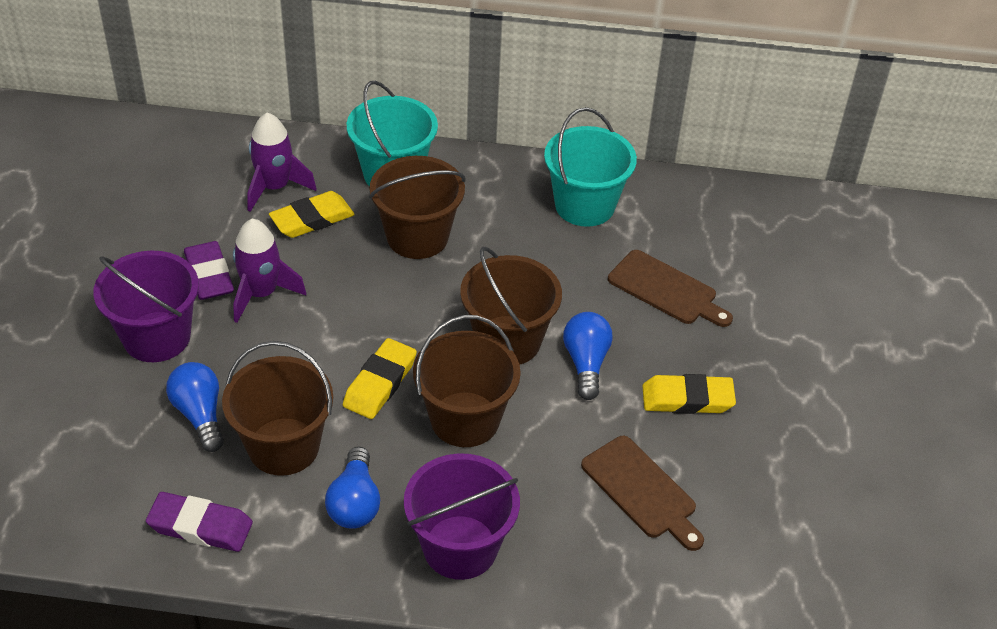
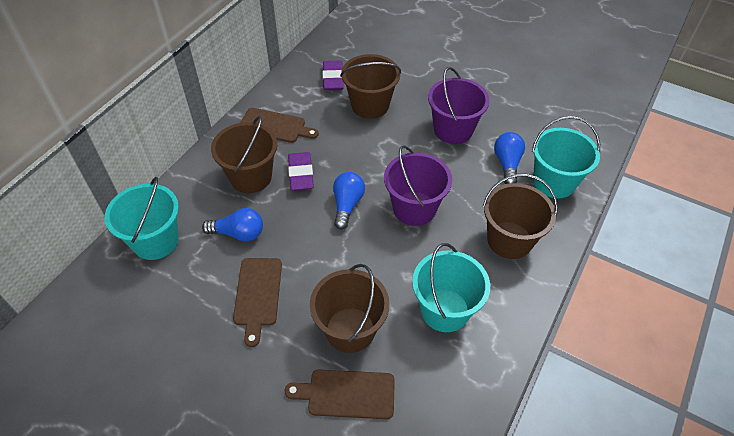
brown cutting board: 2 -> 3
purple rocket: 2 -> 0
turquoise bucket: 2 -> 3
yellow eraser: 3 -> 0

